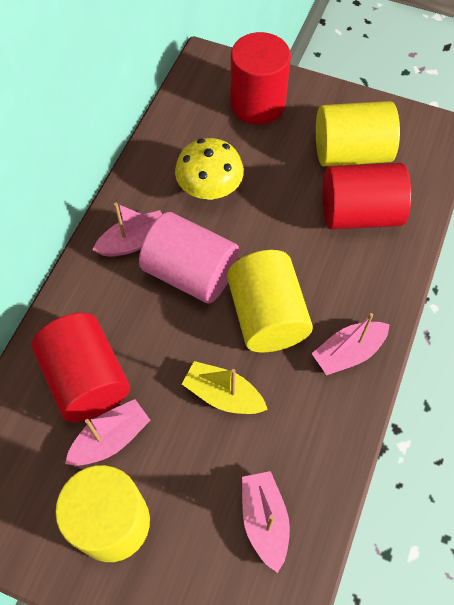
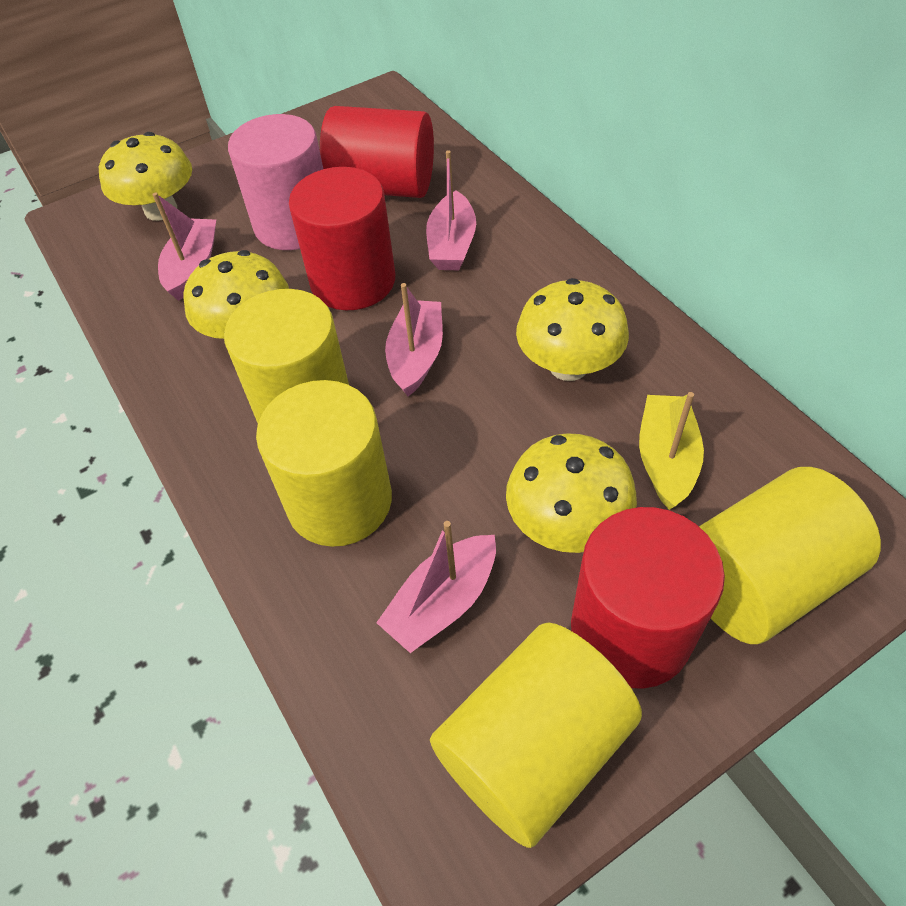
yellow cylinder: 3 -> 4
yellow mushroom: 1 -> 4

